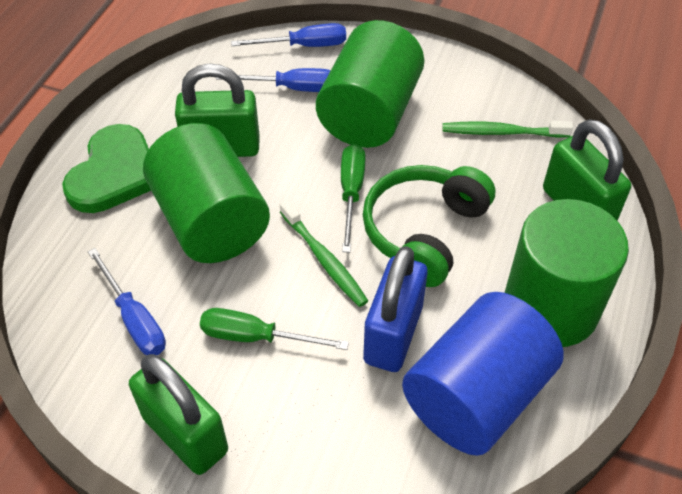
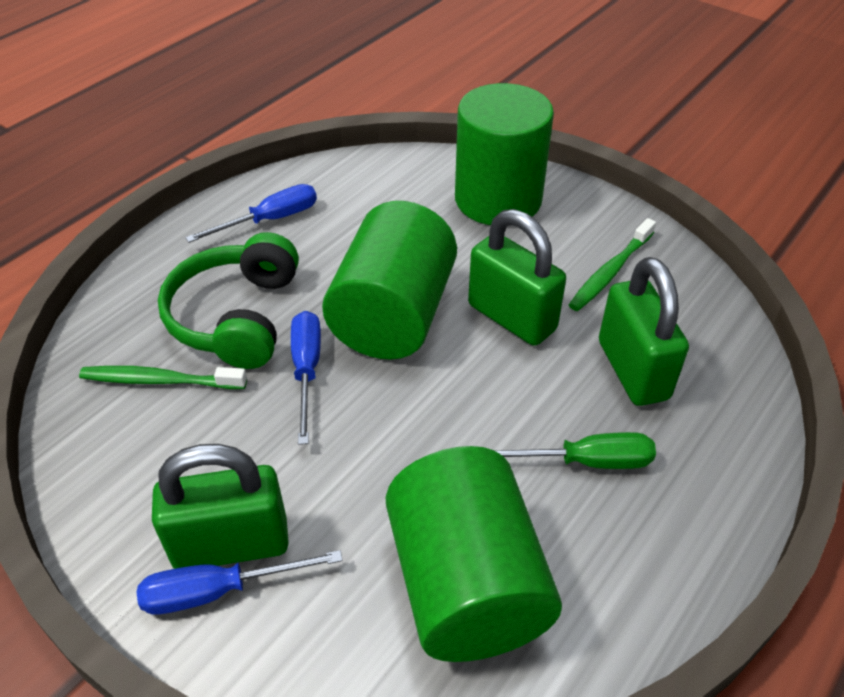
blue cylinder: 1 -> 0
blue padlock: 1 -> 0
green heart: 1 -> 0
green screwdriver: 2 -> 1

